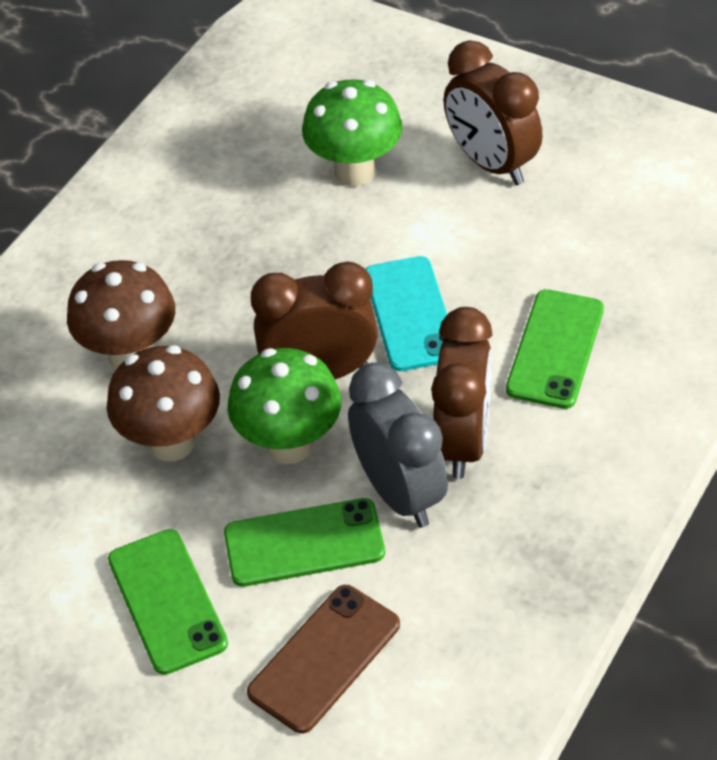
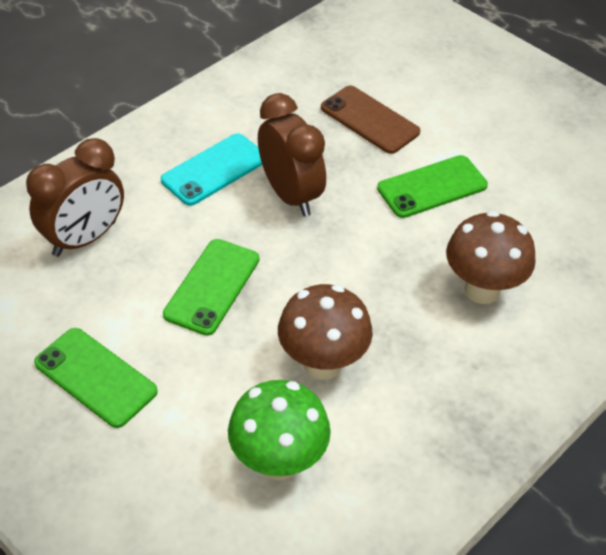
brown clock: 3 -> 2
green mushroom: 2 -> 1
grey clock: 1 -> 0

